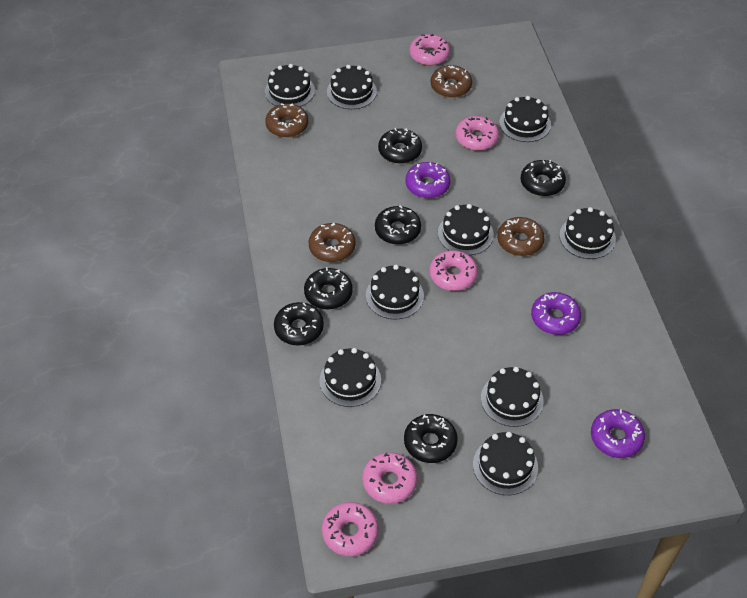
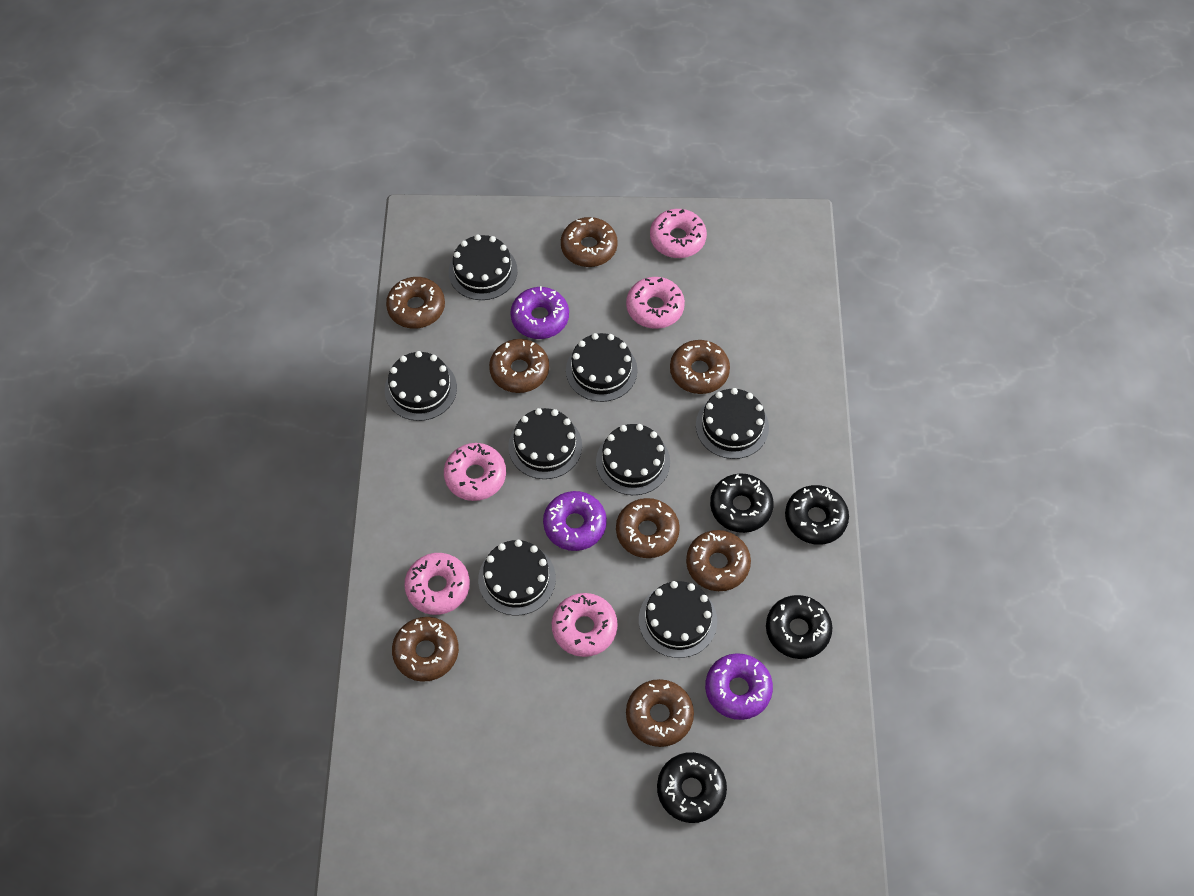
black cake: 9 -> 8
black donut: 6 -> 4
brown donut: 4 -> 8

